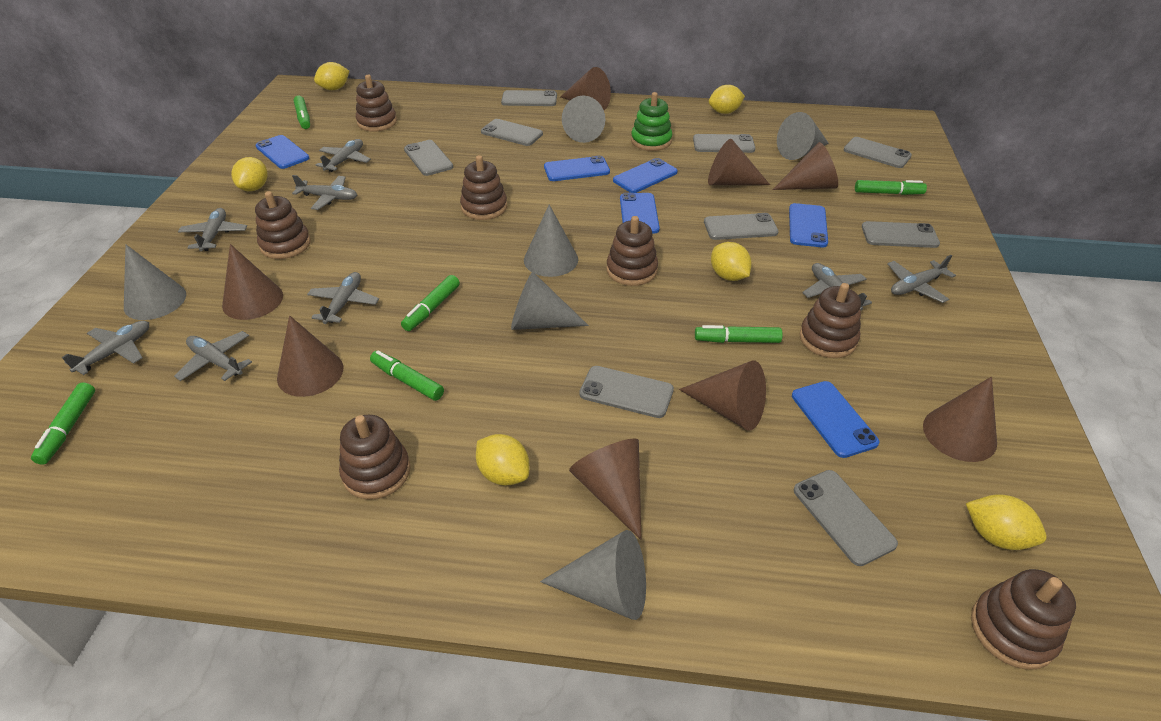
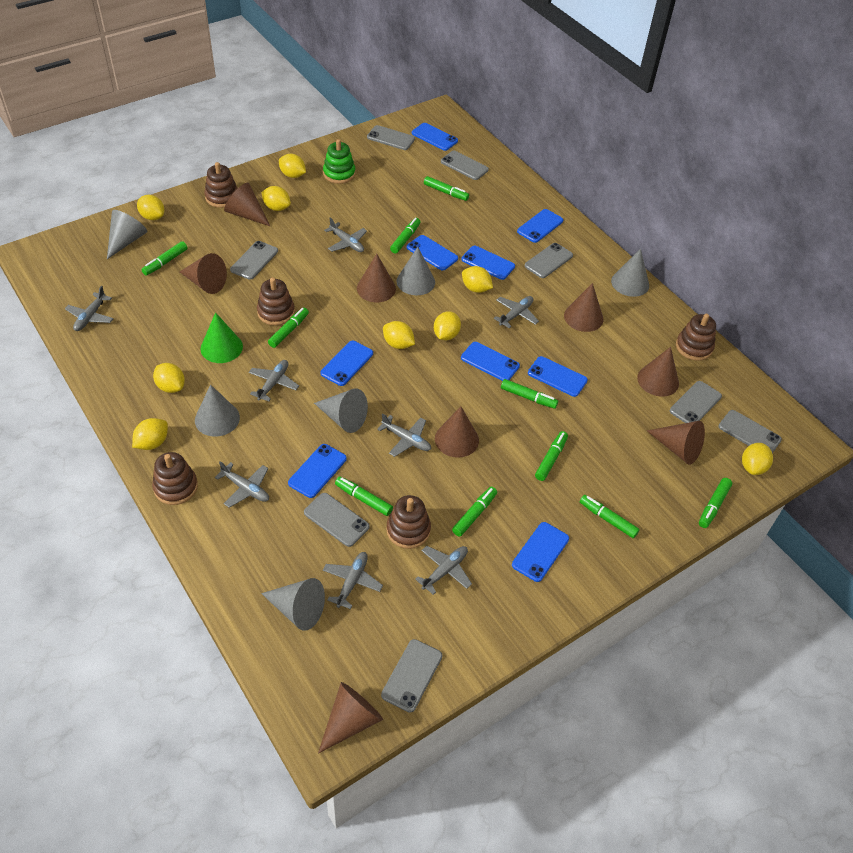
blue phone: 6 -> 9
brown stacking toy: 7 -> 5
green cone: 0 -> 1
green marker: 6 -> 10
grey phone: 9 -> 8
yellow lemon: 6 -> 9

